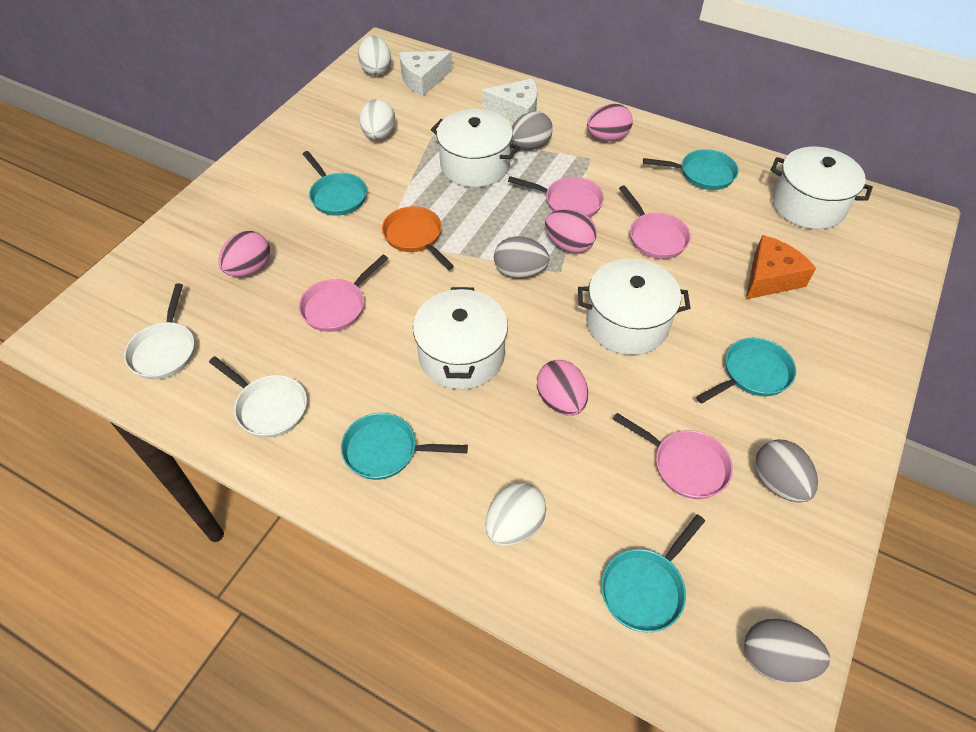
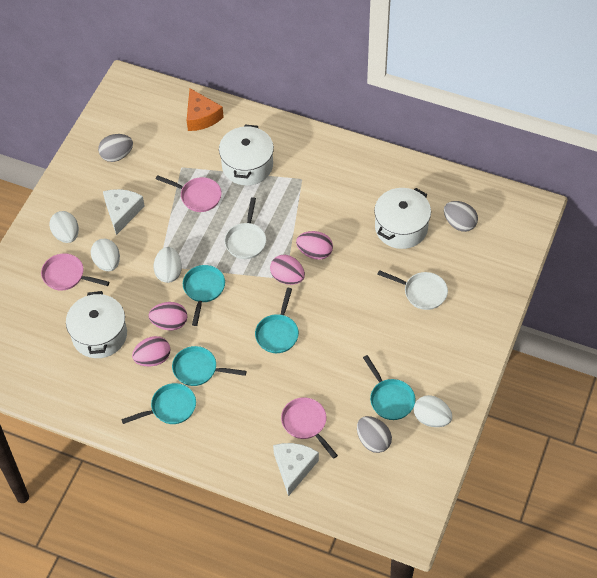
grey egg: 4 -> 3
orange pan: 1 -> 0
pink pan: 4 -> 3
white egg: 3 -> 4
white pot: 4 -> 3

